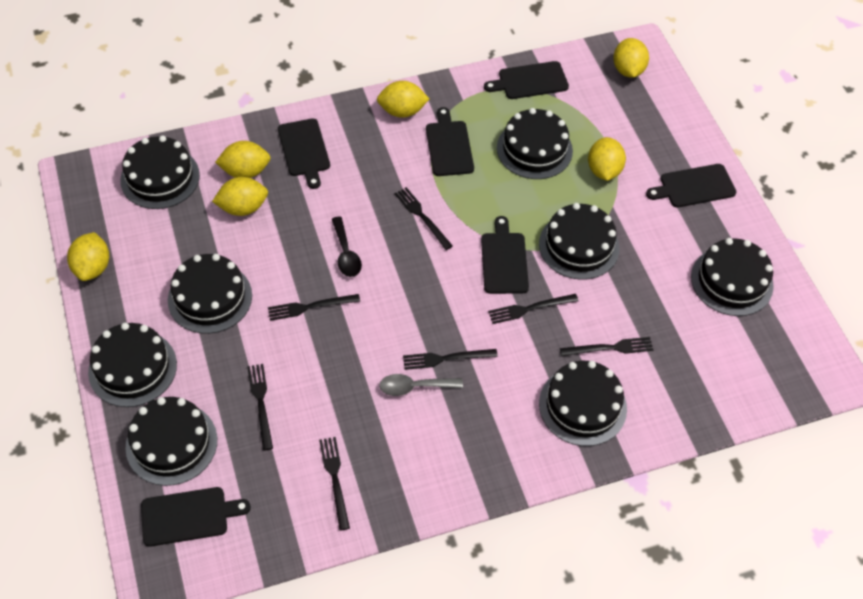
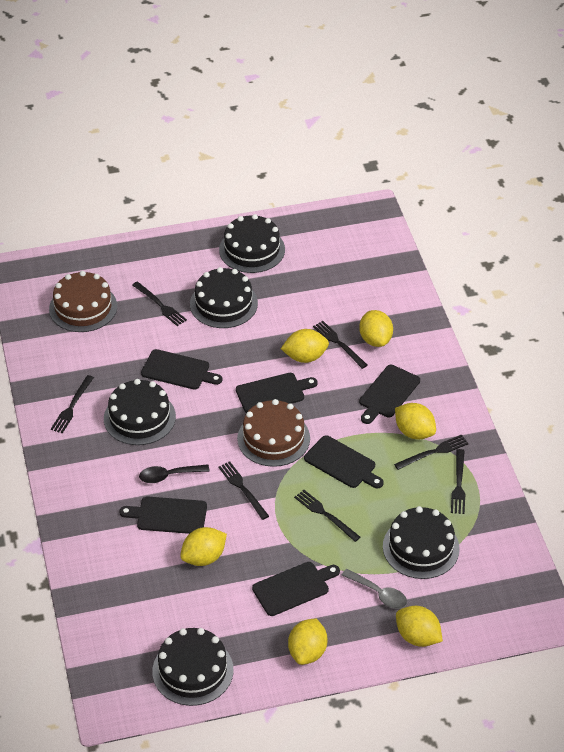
black cake: 8 -> 5
brown cake: 0 -> 2

